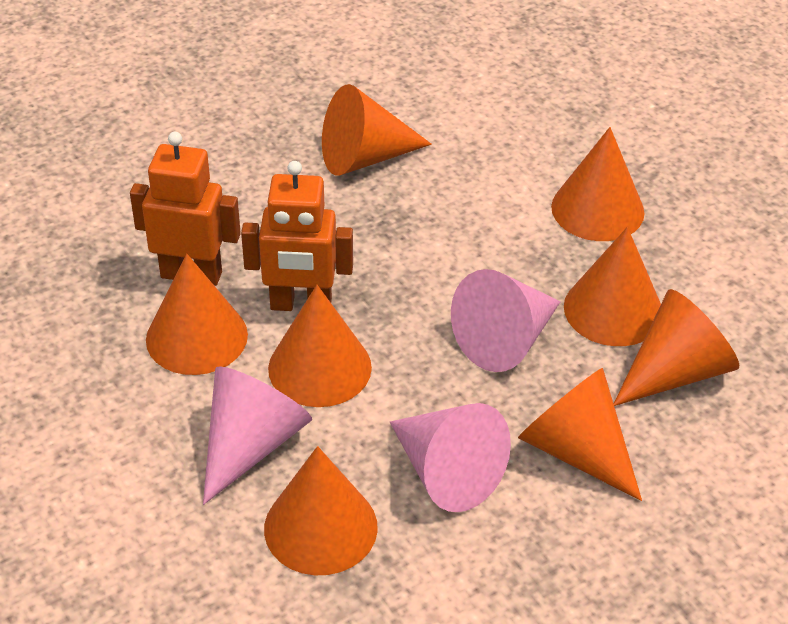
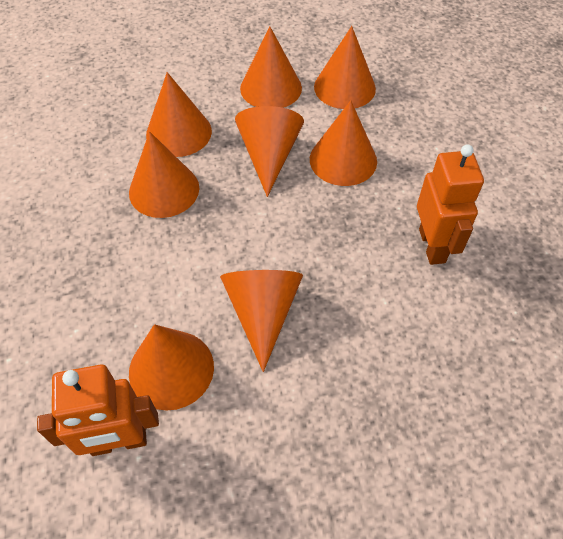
pink cone: 3 -> 0

